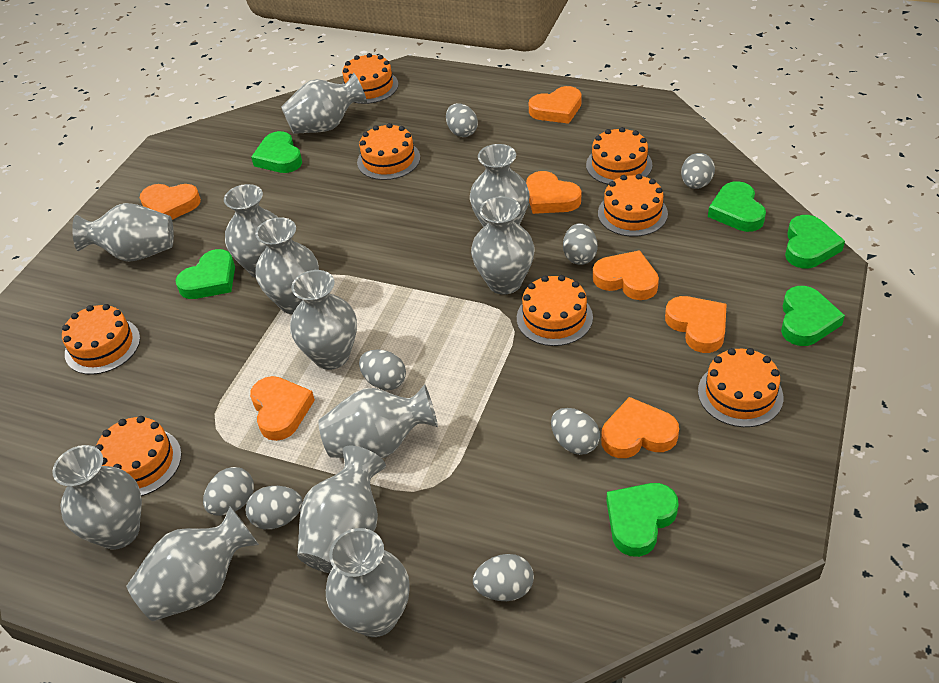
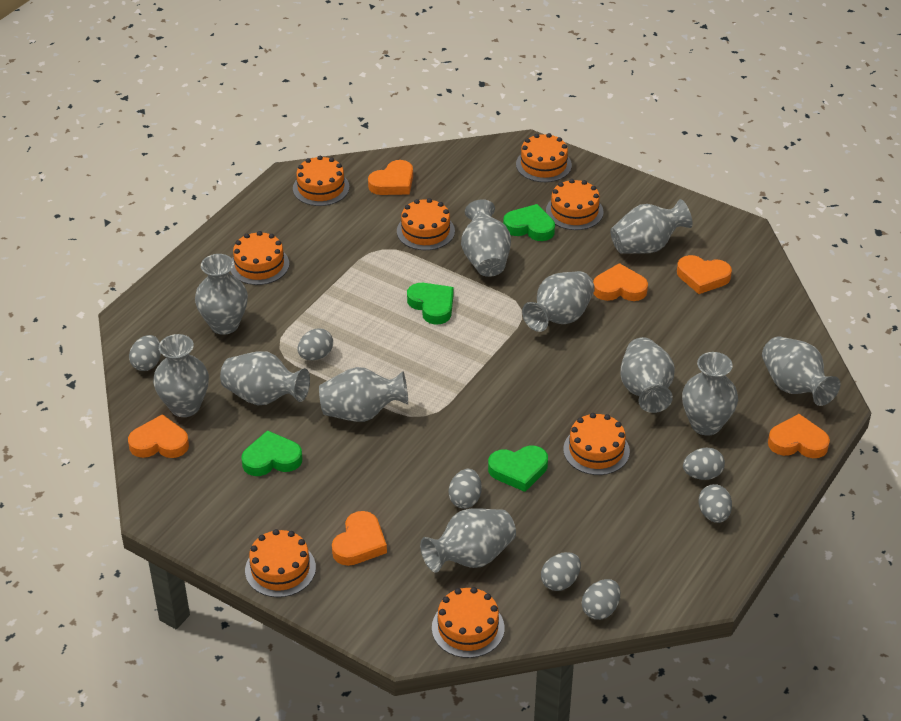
green heart: 6 -> 4
grey egg: 8 -> 7
grey vase: 12 -> 11
orange heart: 7 -> 6

